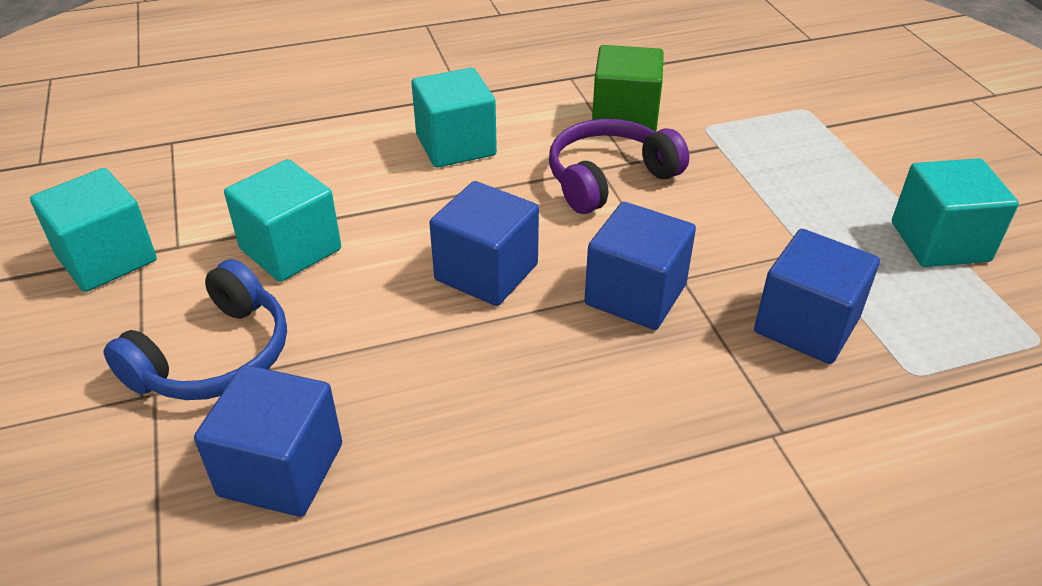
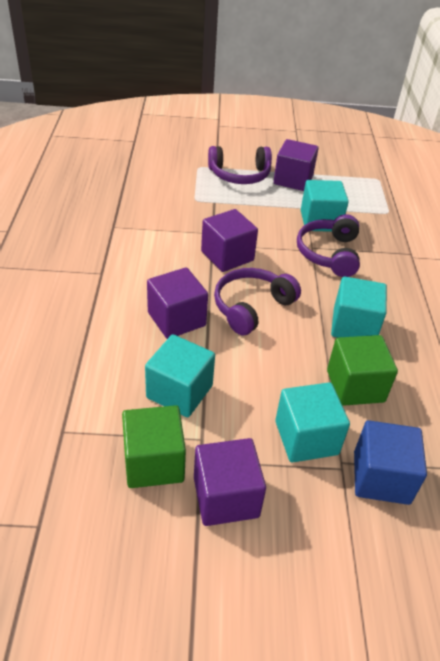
blue cube: 4 -> 1
blue headphones: 1 -> 0
green cube: 1 -> 2
purple cube: 0 -> 4
purple headphones: 1 -> 3

